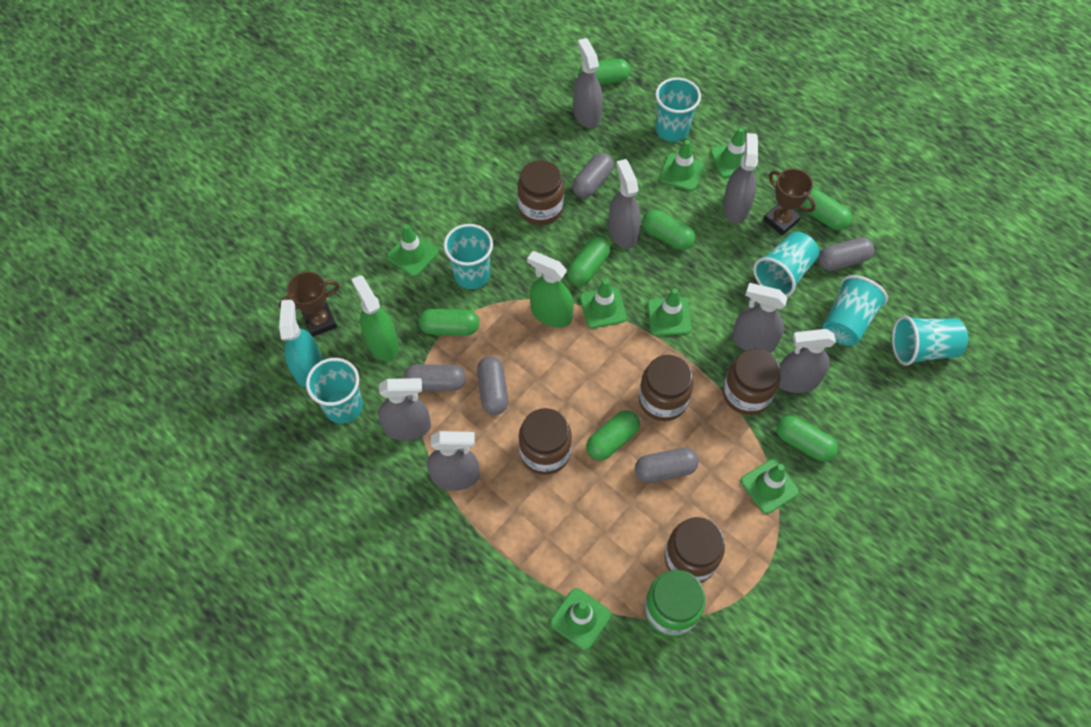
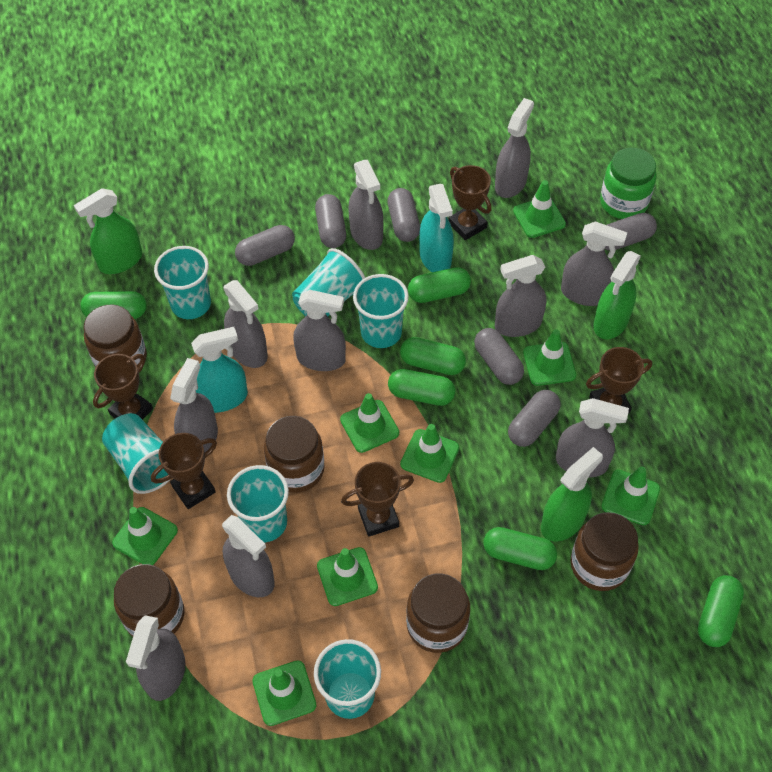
brown trophy: 2 -> 5
green capsule: 7 -> 6
green spray bottle: 2 -> 3
green traffic cone: 7 -> 8
grey capsule: 5 -> 6
grey spray bottle: 7 -> 10
turquoise spray bottle: 1 -> 2

